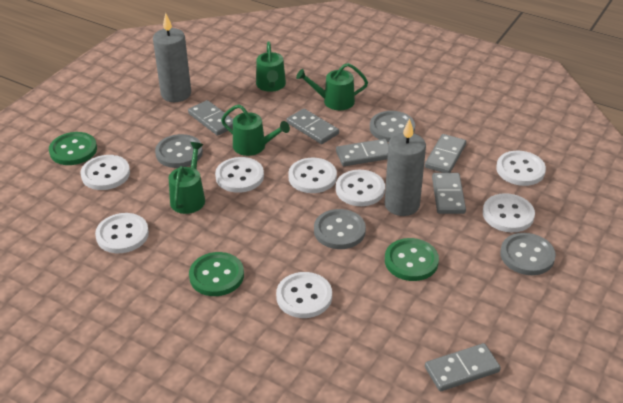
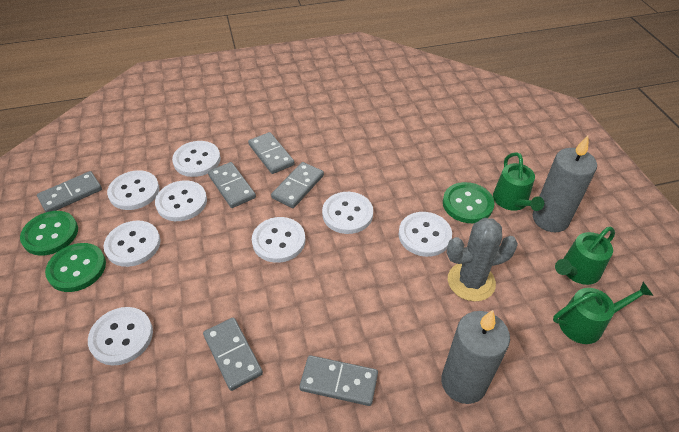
green watering can: 4 -> 3
grey button: 4 -> 0
grey cactus: 0 -> 1

